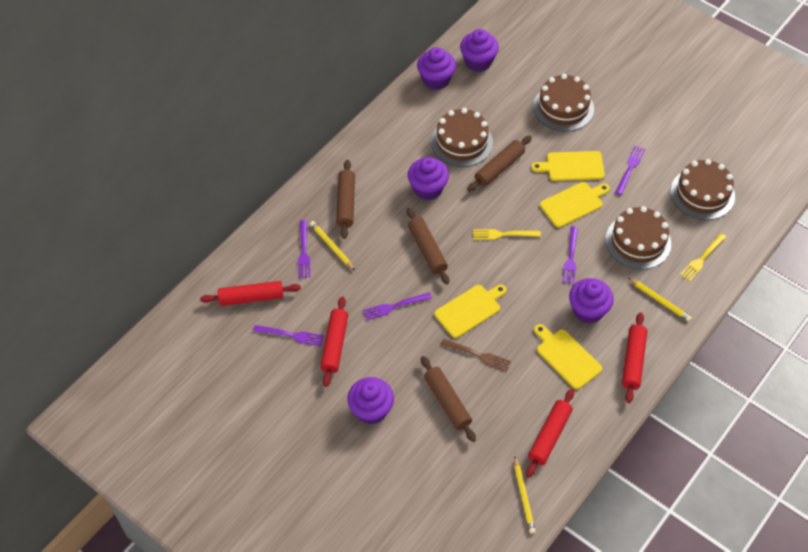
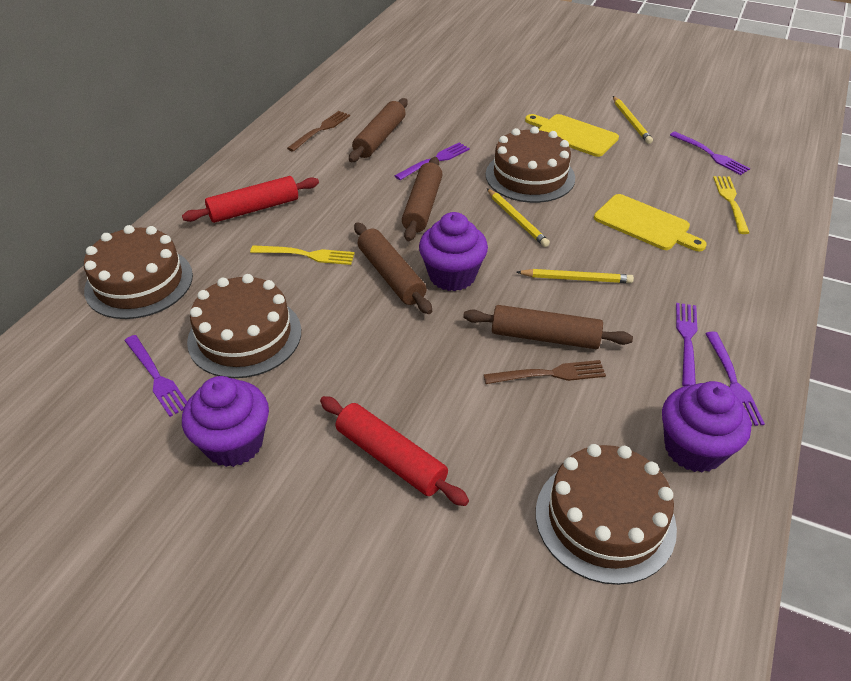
brown fork: 1 -> 2
purple cupcake: 5 -> 3
red rolling pin: 4 -> 2
yellow cutting board: 4 -> 2

